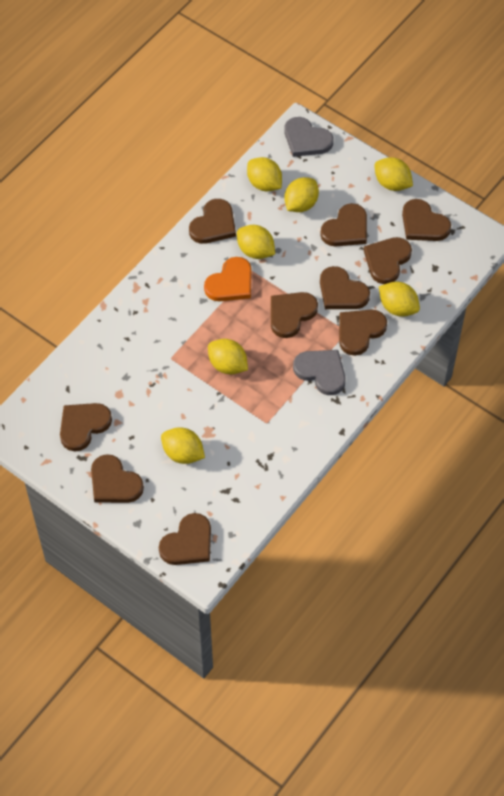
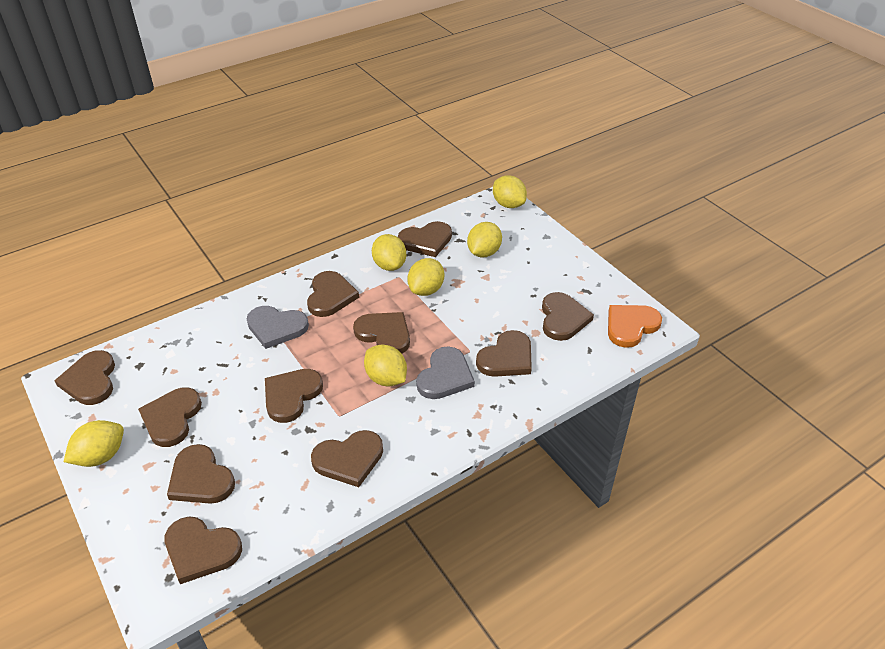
brown heart: 10 -> 11
yellow lemon: 7 -> 6

